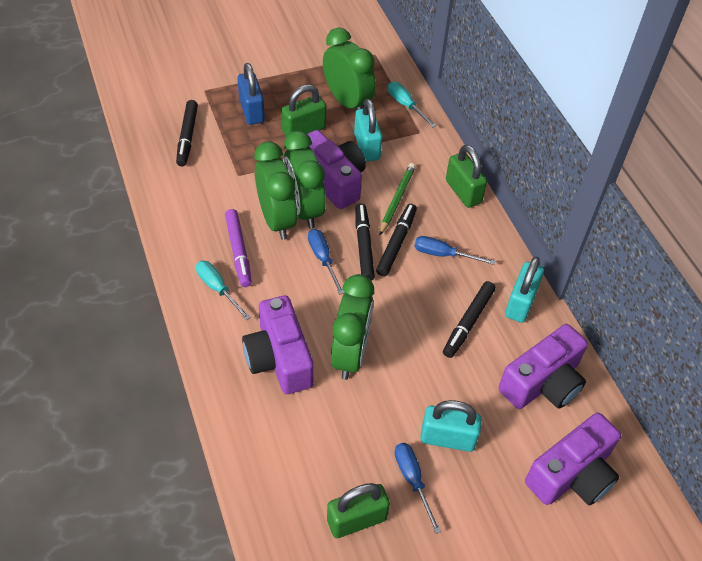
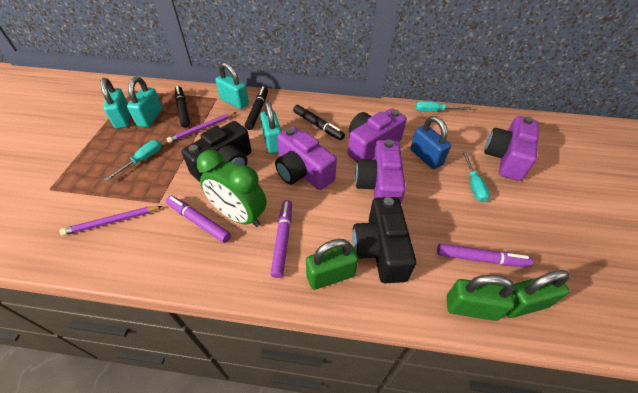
black camera: 0 -> 2
black marker: 4 -> 3
blue screwdriver: 3 -> 0
green clock: 4 -> 1
green pencil: 1 -> 0
purple marker: 1 -> 3
purple pencil: 0 -> 2
turquoise padlock: 3 -> 4
turquoise screwdriver: 2 -> 3

